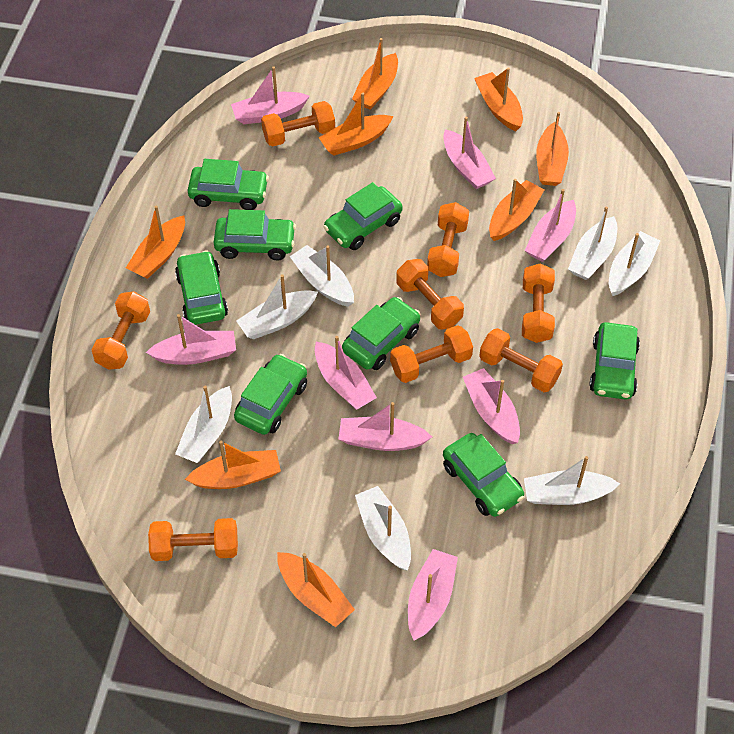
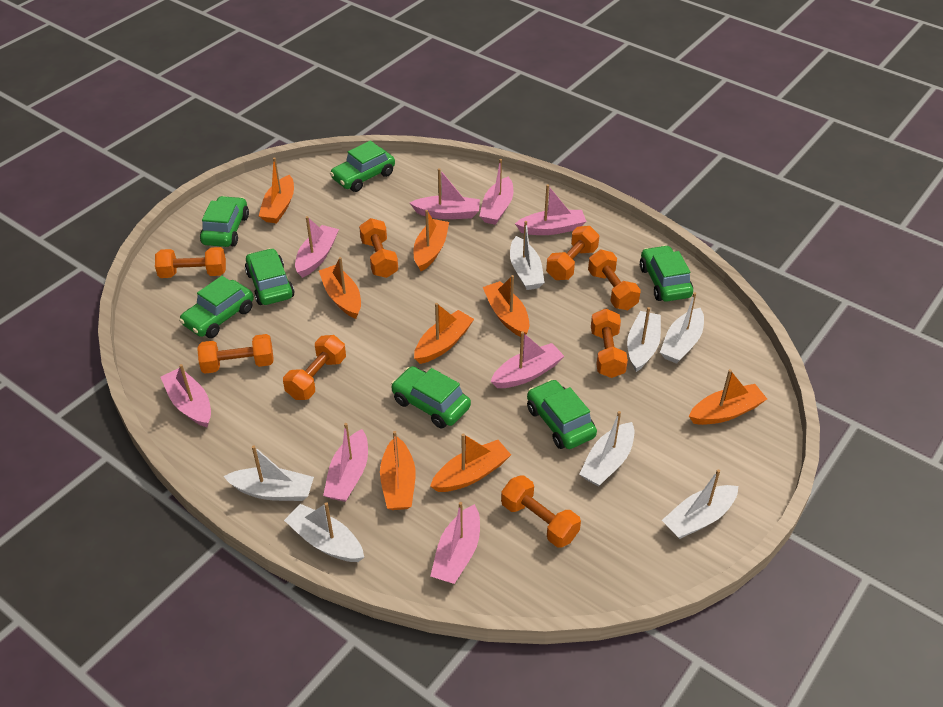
green car: 8 -> 7

